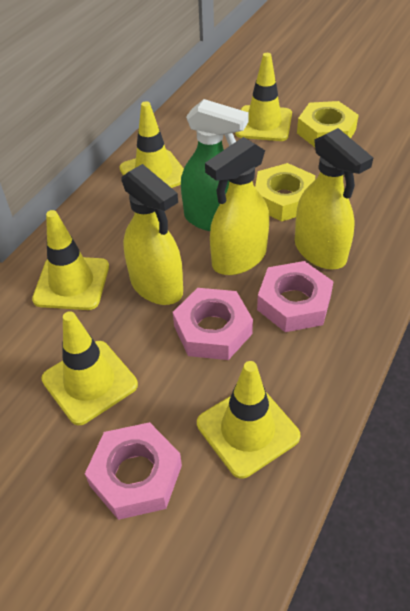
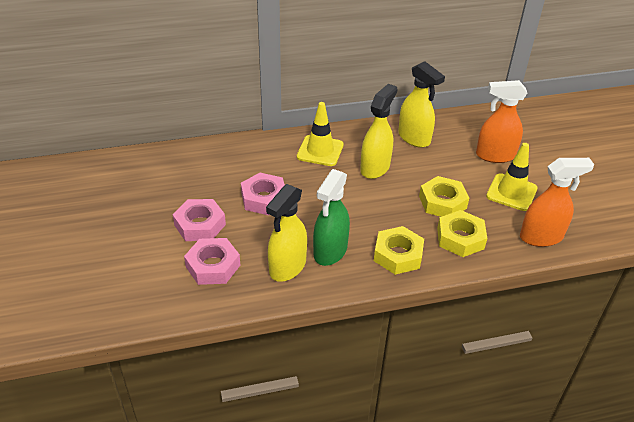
orange spray bottle: 0 -> 2
yellow nut: 2 -> 3
yellow traffic cone: 5 -> 2

